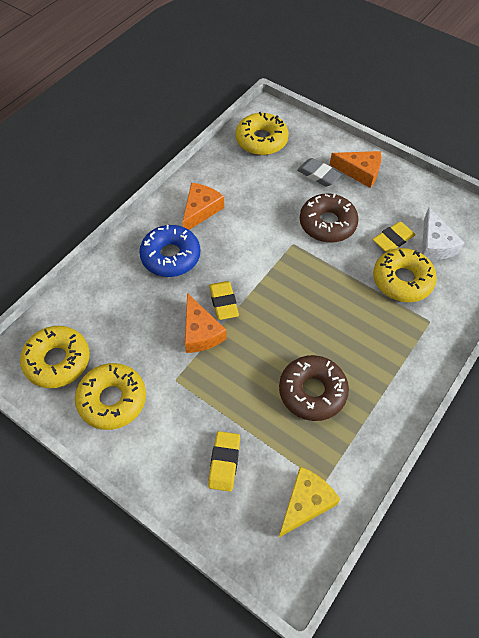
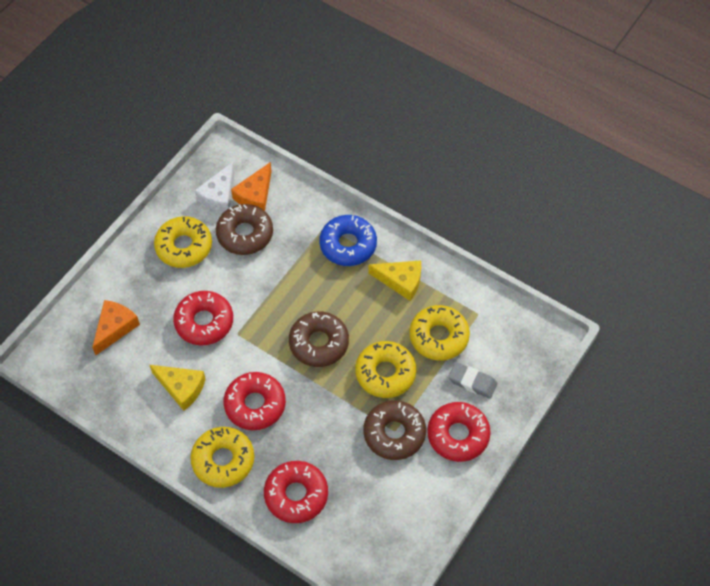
brown donut: 2 -> 3
orange cheese: 3 -> 2
red donut: 0 -> 4
yellow cheese: 1 -> 2
yellow eraser: 3 -> 0

